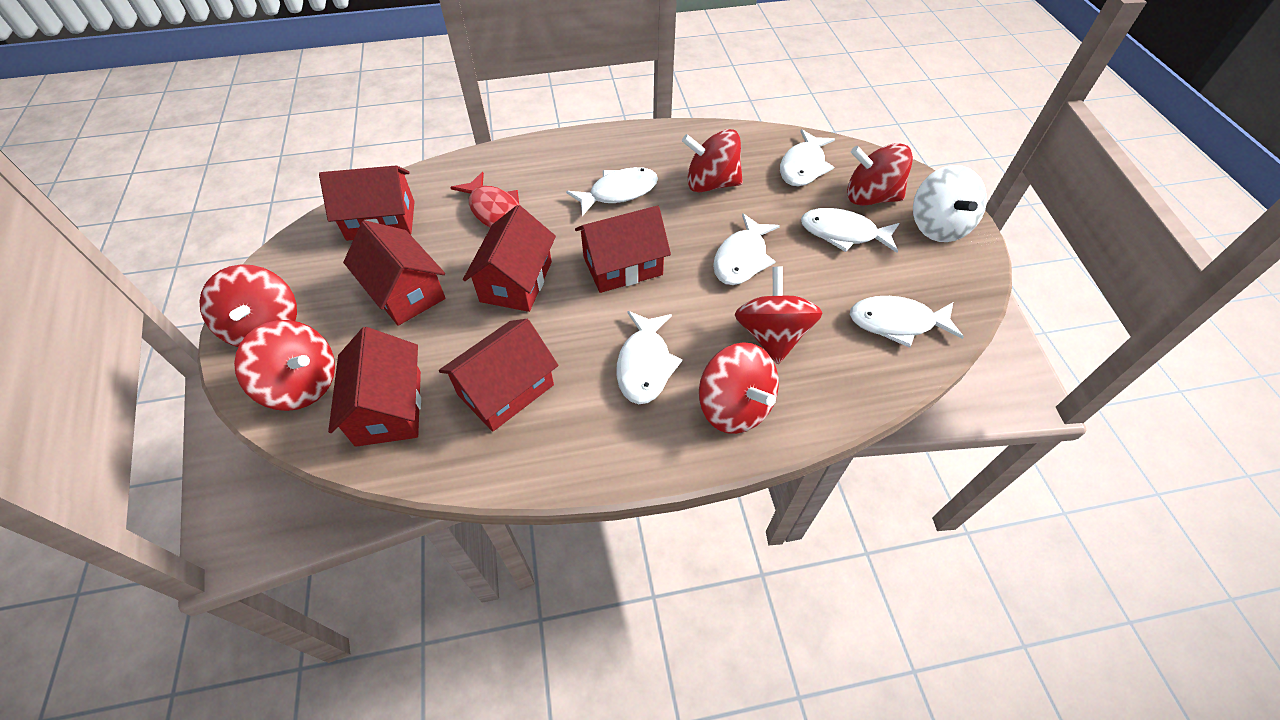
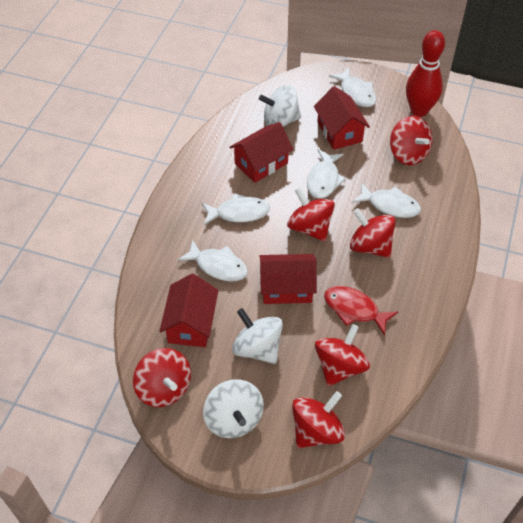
red bowling pin: 0 -> 1
red house: 6 -> 4
white fish: 6 -> 5
white spinning top: 1 -> 3

